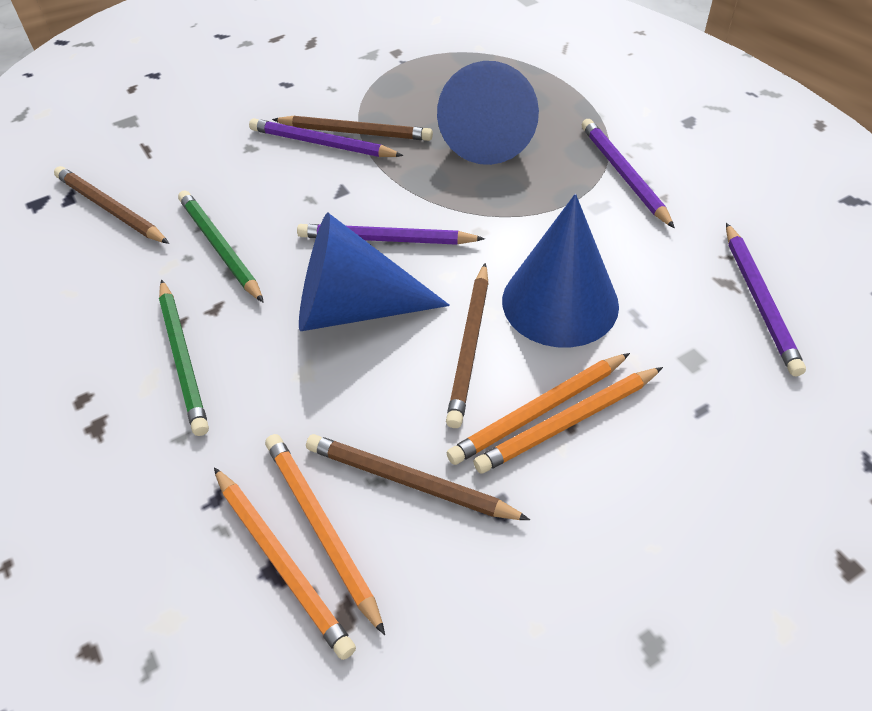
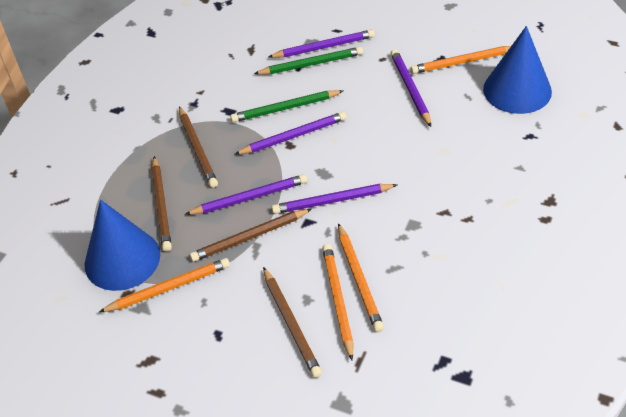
blue cone: 3 -> 2
purple pencil: 4 -> 5

